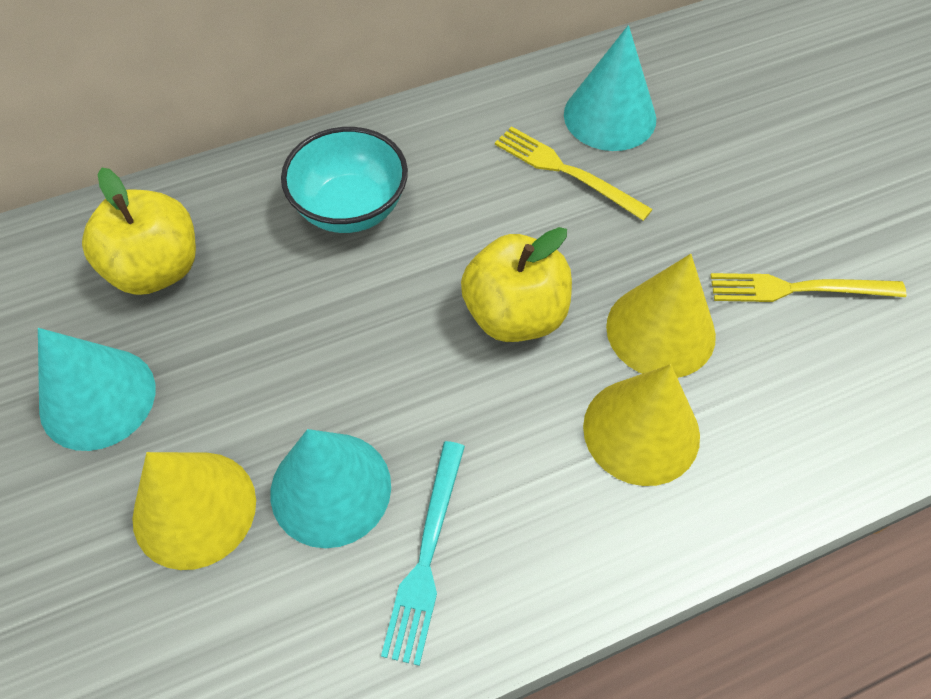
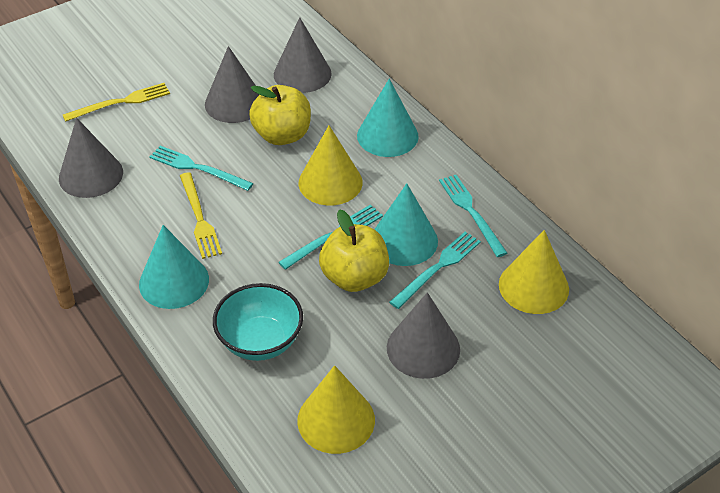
grey cone: 0 -> 4
turquoise fork: 1 -> 4

